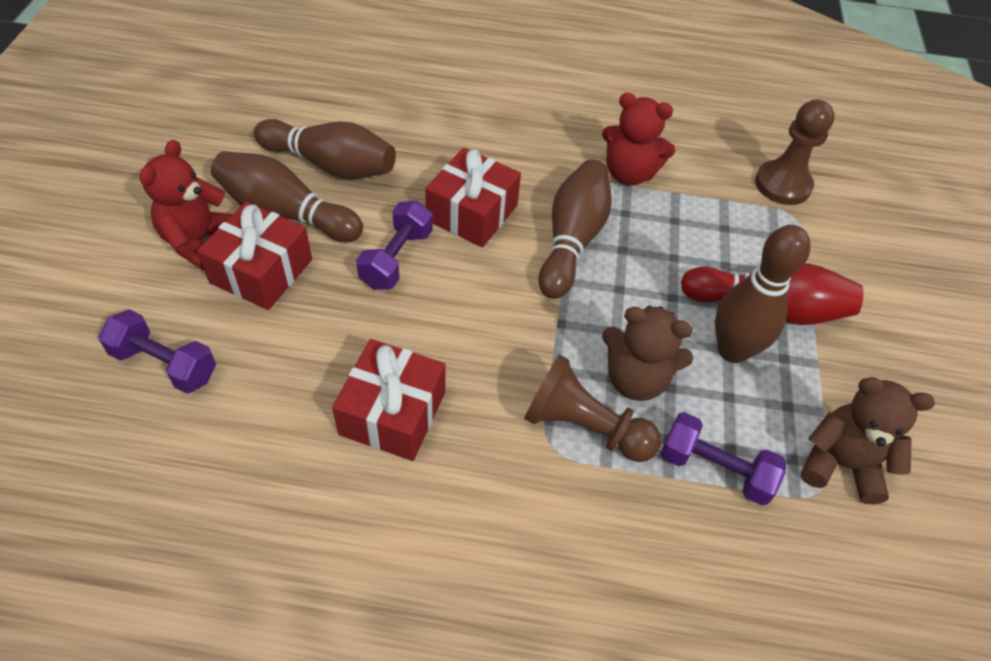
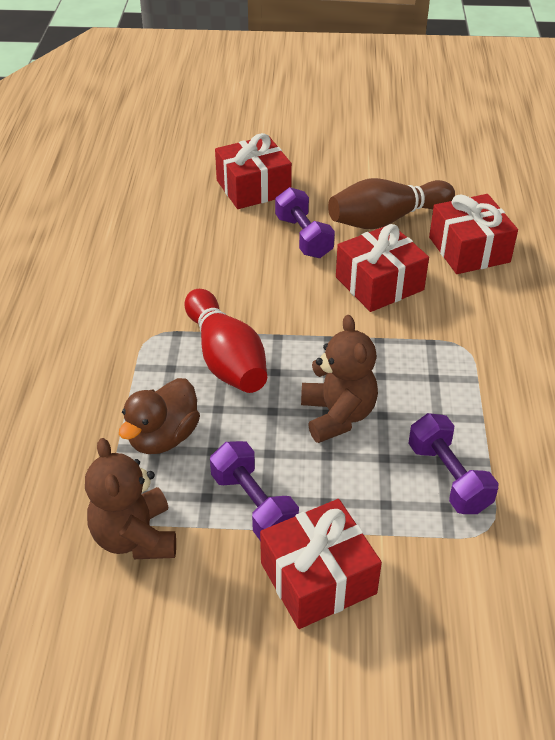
brown bowling pin: 4 -> 1
brown duck: 0 -> 1
brown pawn: 2 -> 0
red gift: 3 -> 4
red teddy bear: 2 -> 0

